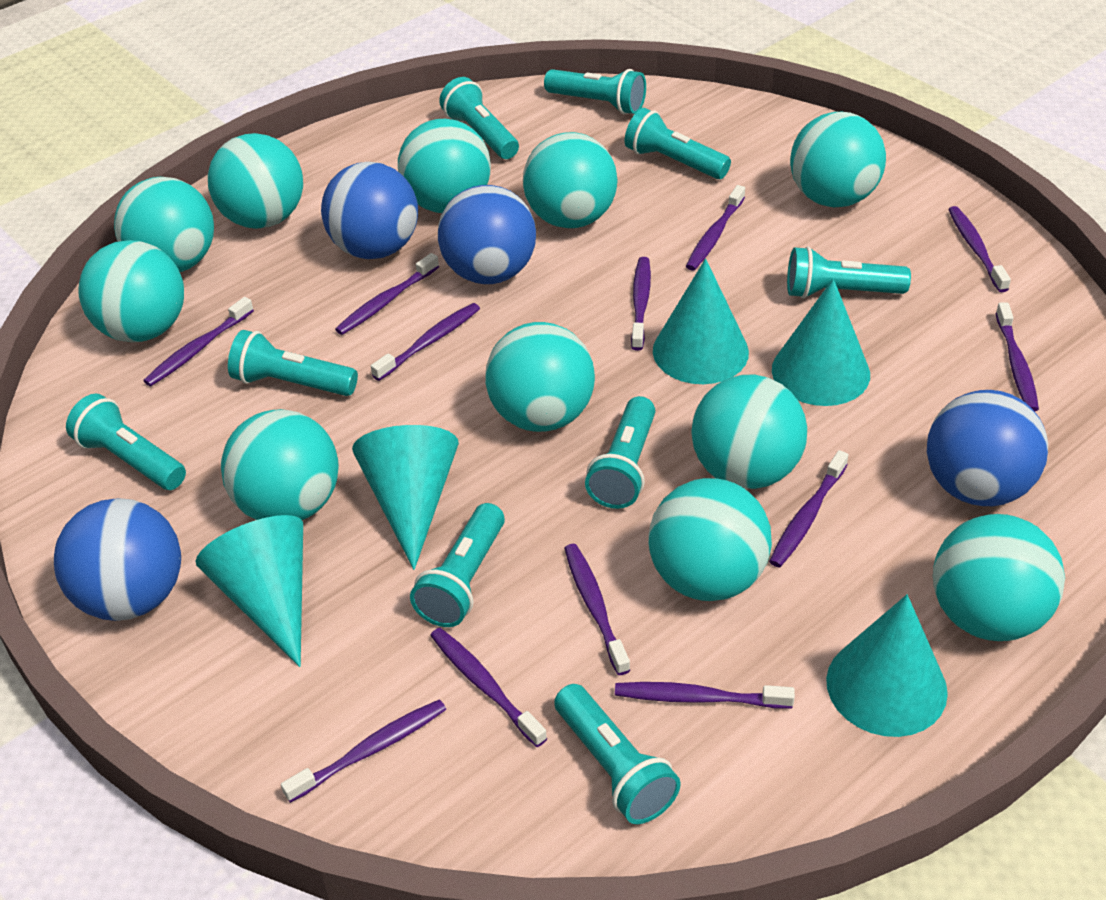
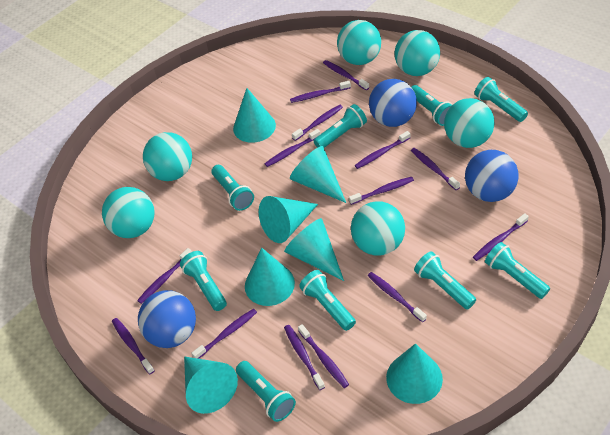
blue ball: 4 -> 3
purple toothbrush: 12 -> 14
turquoise ball: 11 -> 6
turquoise cone: 5 -> 7

